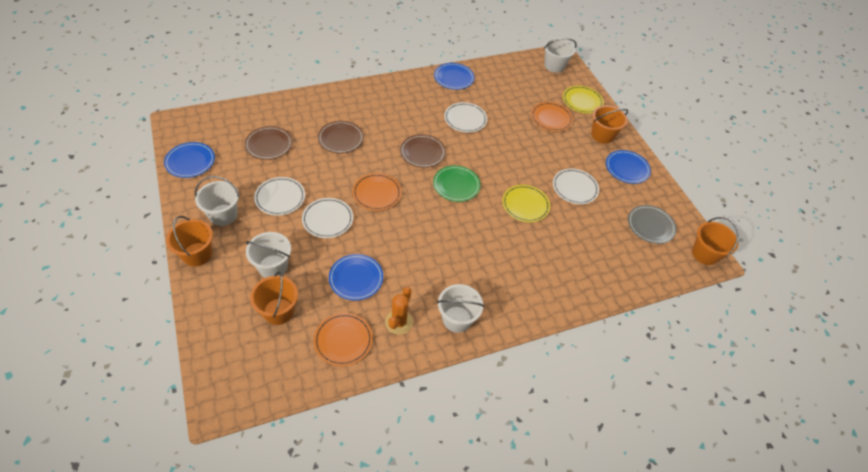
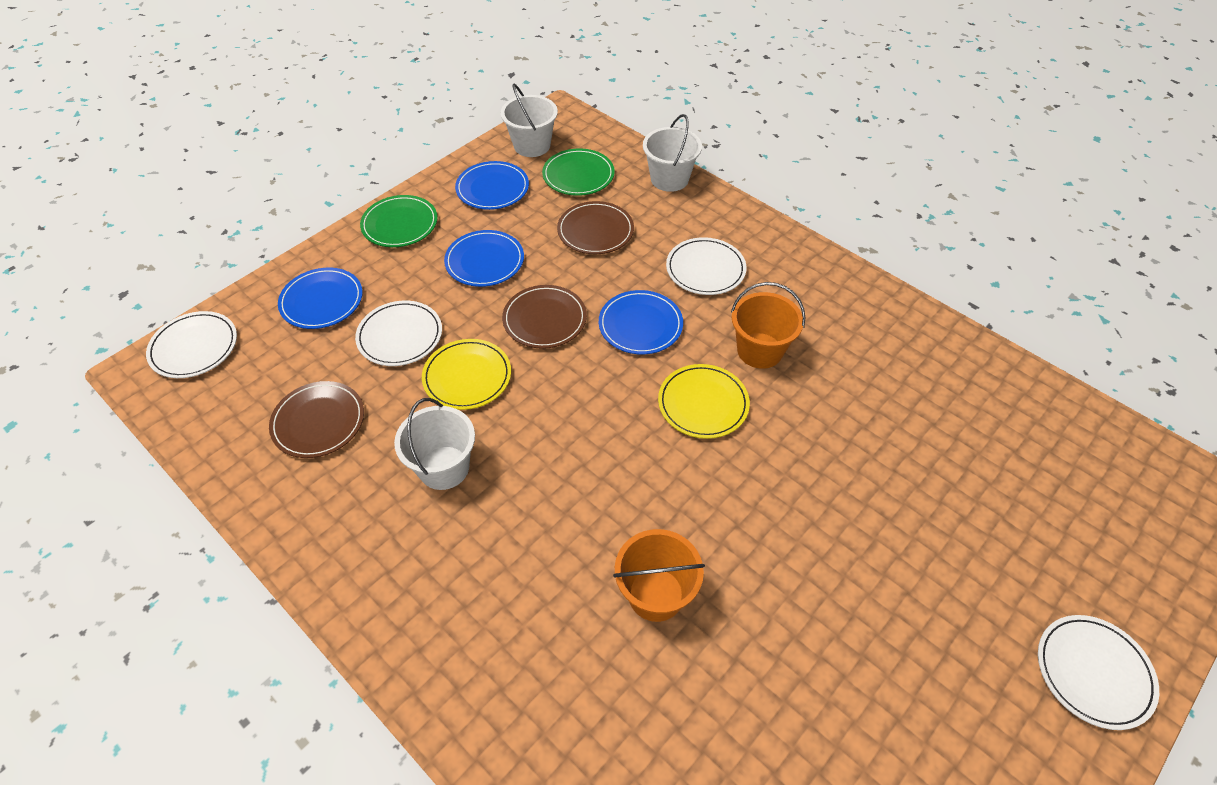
green plate: 1 -> 2
grey plate: 1 -> 0
orange bucket: 4 -> 2
orange cactus: 1 -> 0
orange plate: 3 -> 0
white bucket: 4 -> 3

